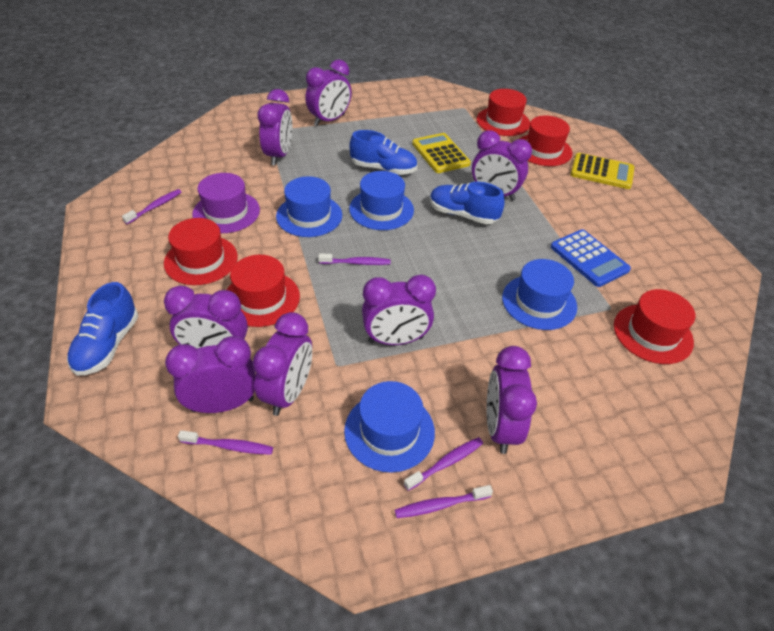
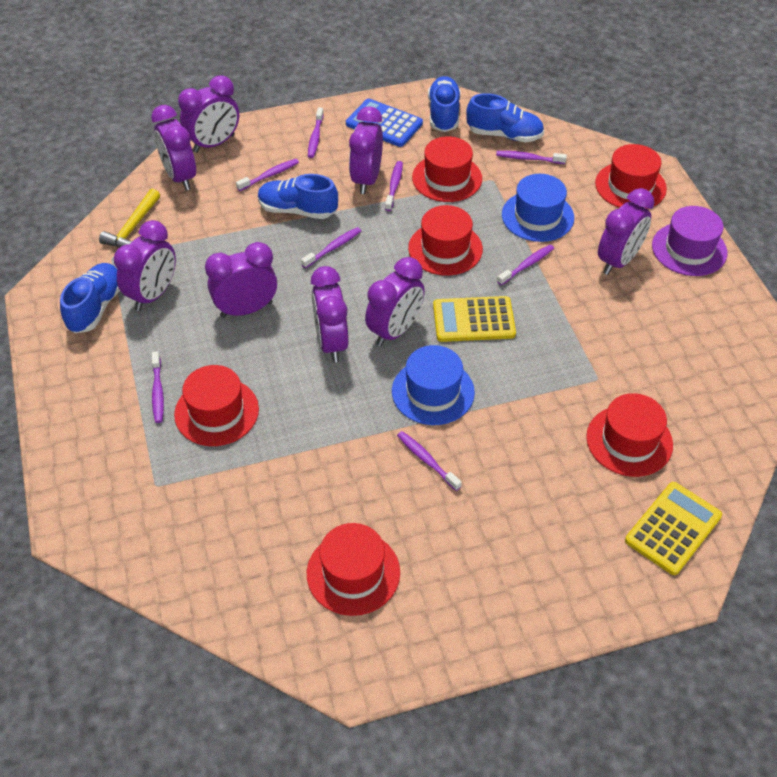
blue hat: 4 -> 2
blue shoe: 3 -> 4
purple toothbrush: 5 -> 8
red hat: 5 -> 6
yellow hammer: 0 -> 1

